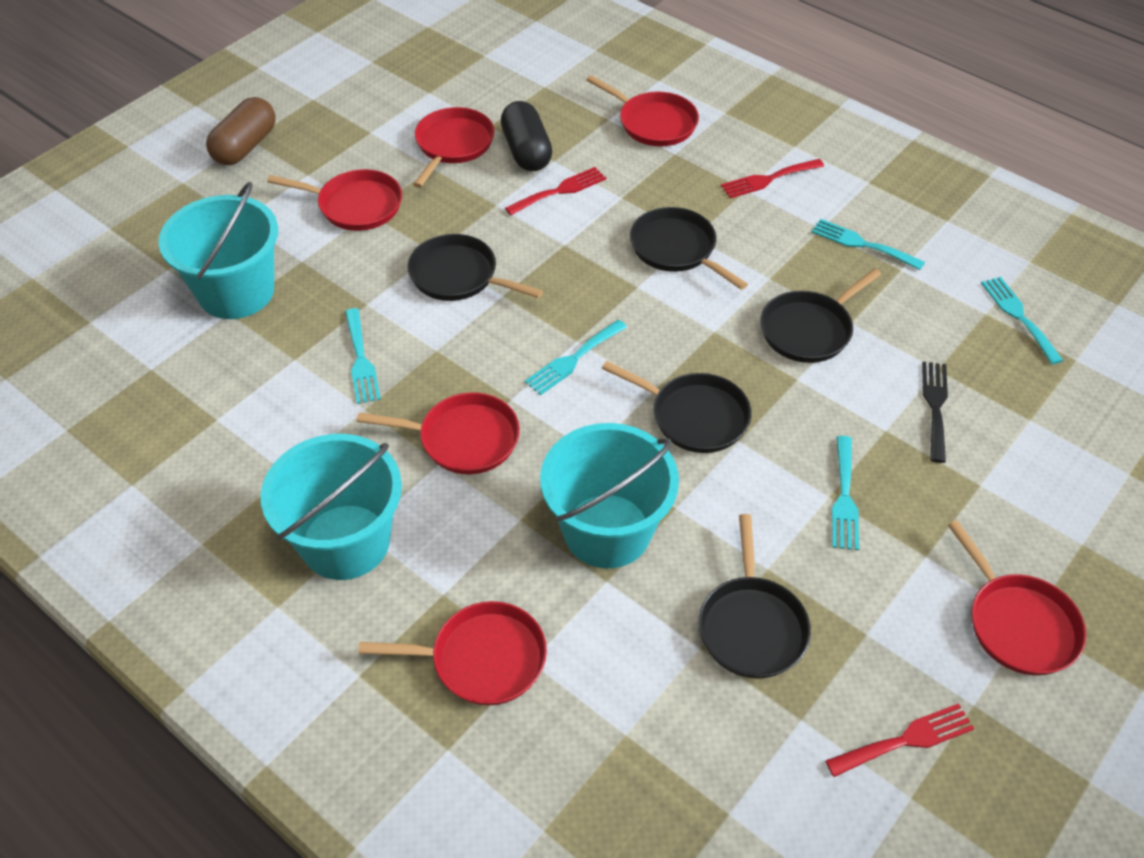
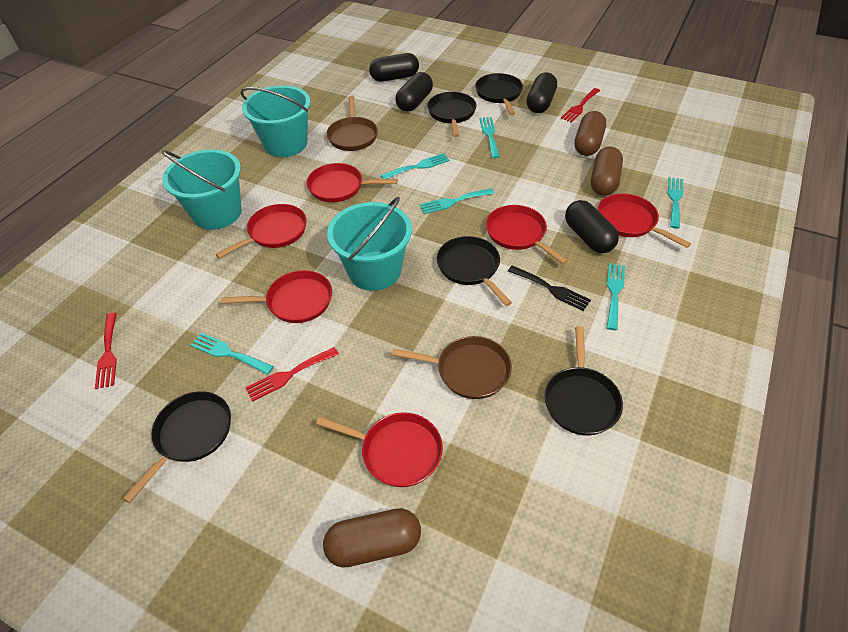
black capsule: 1 -> 4
brown capsule: 1 -> 3
brown pan: 0 -> 2
turquoise fork: 5 -> 6

